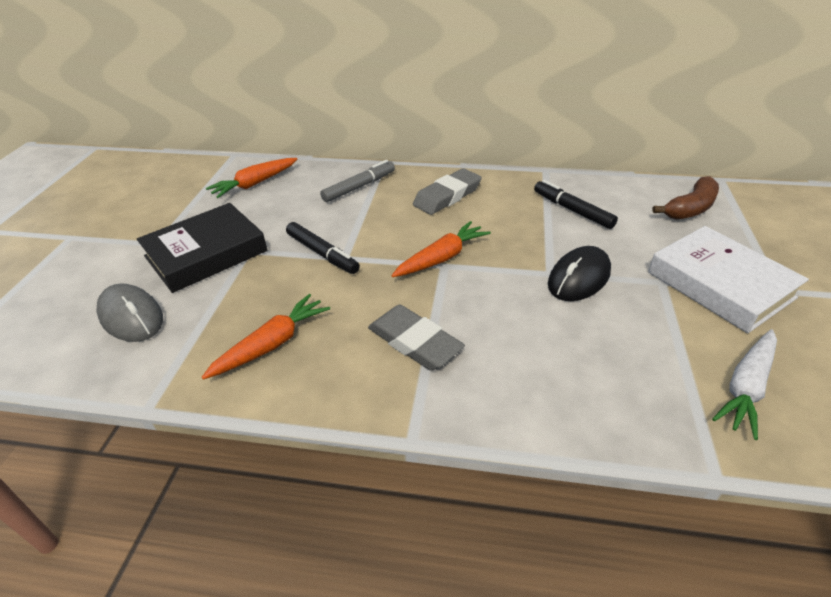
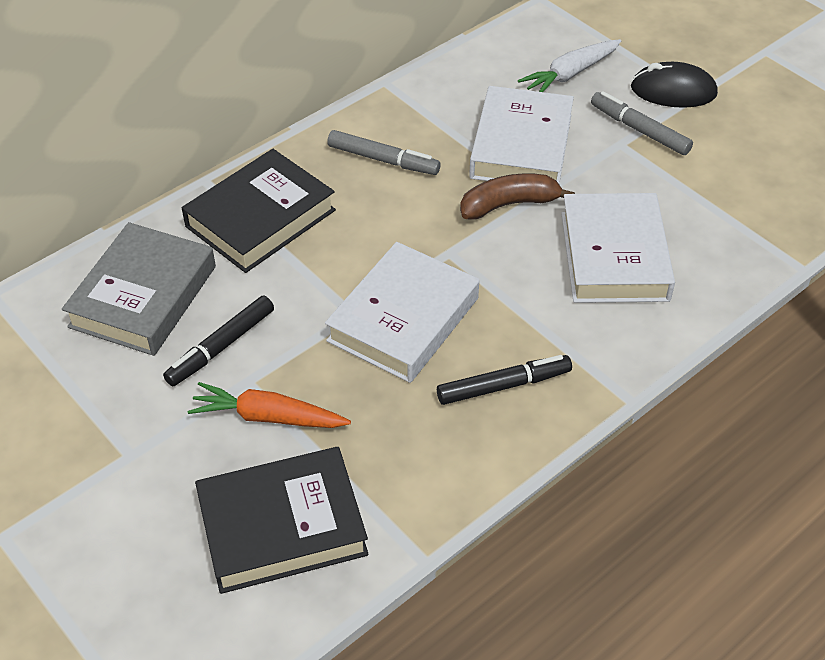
black book: 1 -> 2
grey book: 0 -> 1
grey eraser: 2 -> 0
grey marker: 1 -> 2
grey mouse: 1 -> 0
orange carrot: 3 -> 1
white book: 1 -> 3

